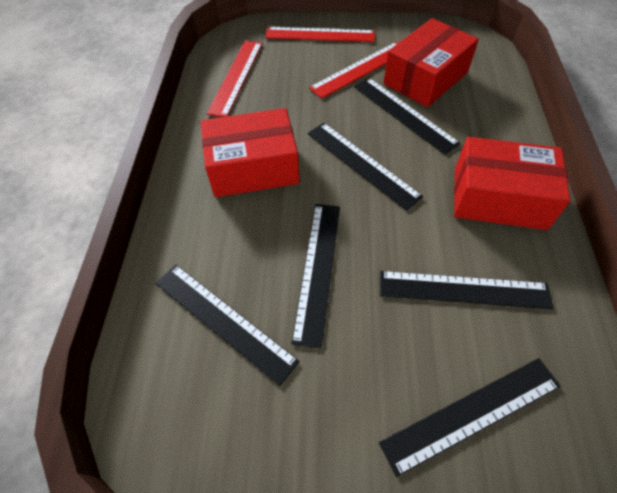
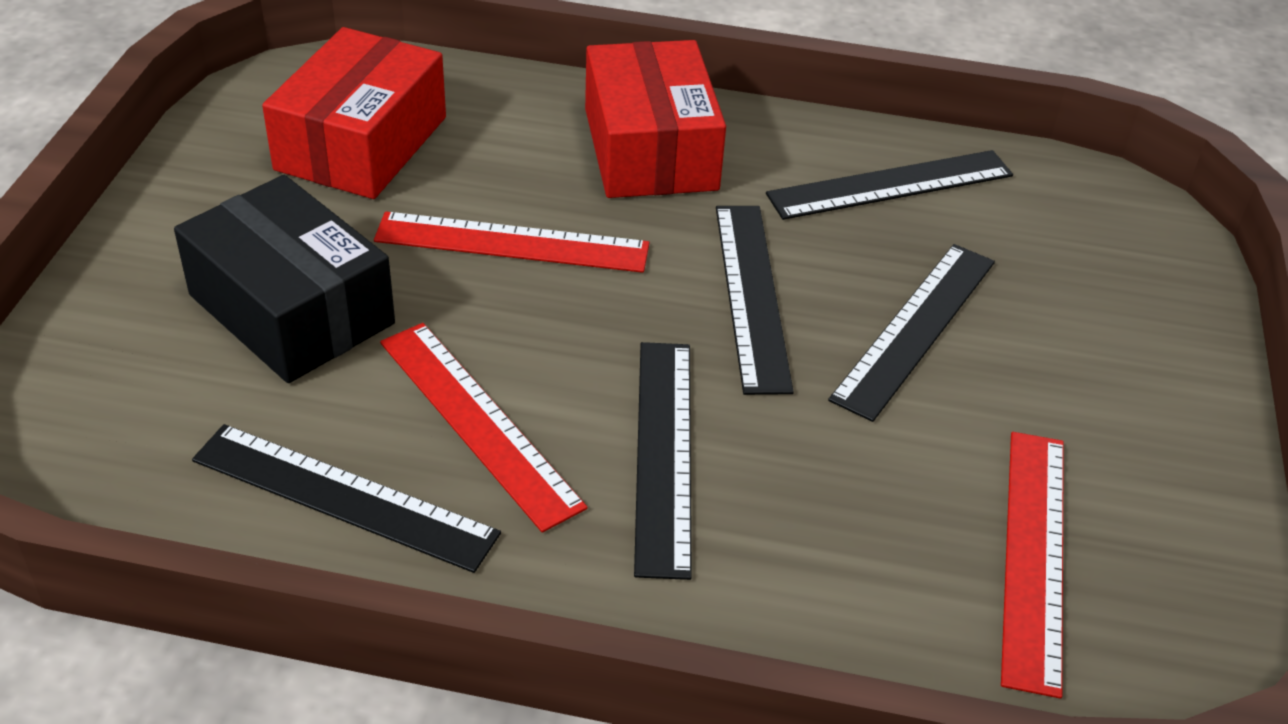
black box: 0 -> 1
black ruler: 6 -> 5
red box: 3 -> 2

